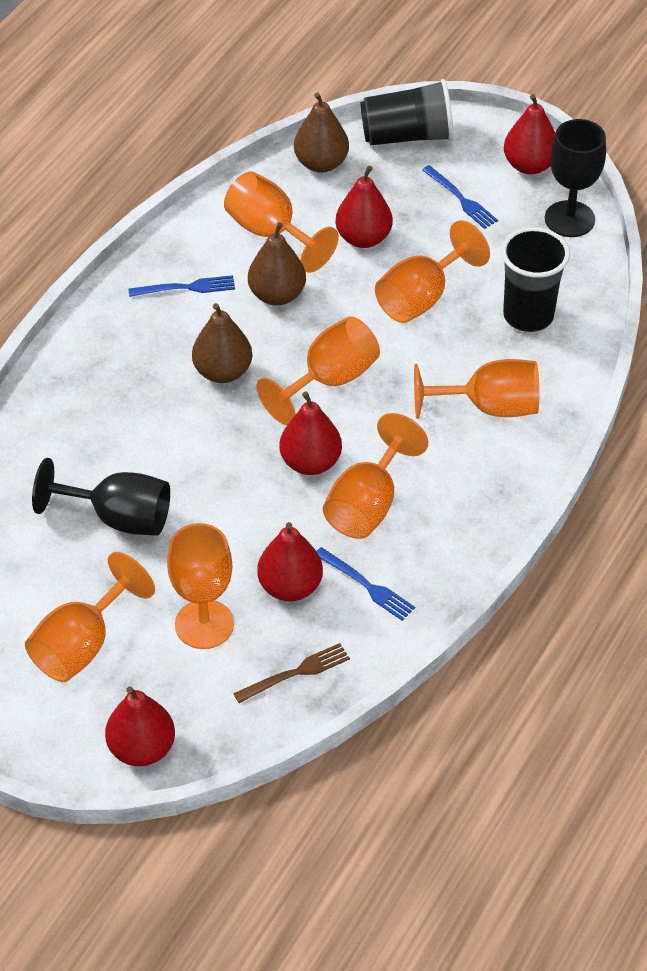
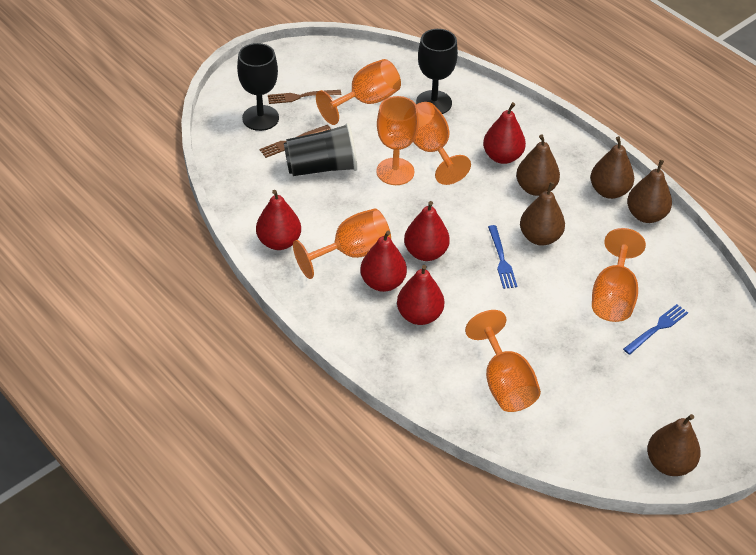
black cup: 2 -> 1
blue fork: 3 -> 2
brown fork: 1 -> 2
brown pear: 3 -> 5
orange goblet: 7 -> 6

